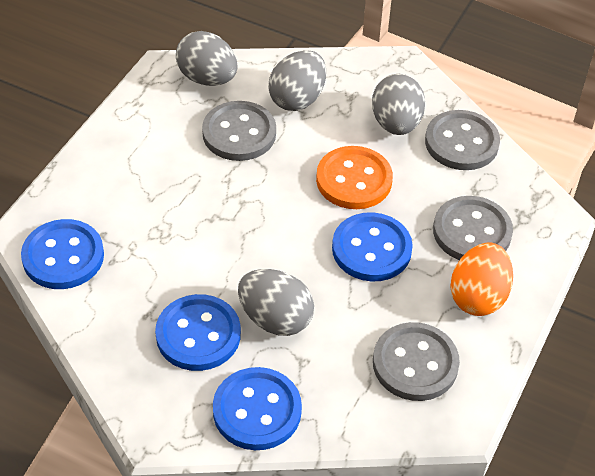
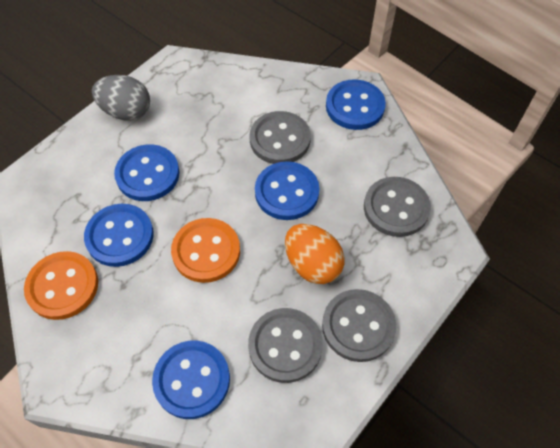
blue button: 4 -> 5
grey egg: 4 -> 1
orange button: 1 -> 2

